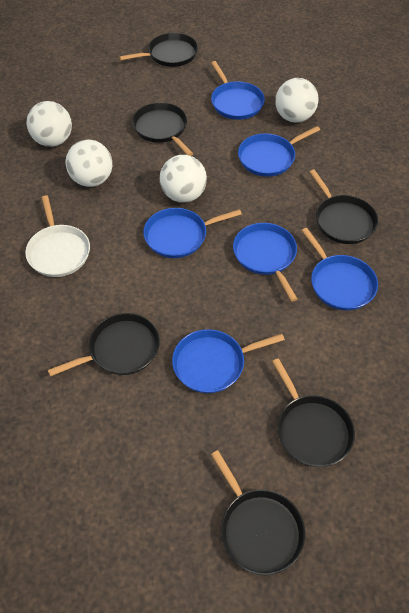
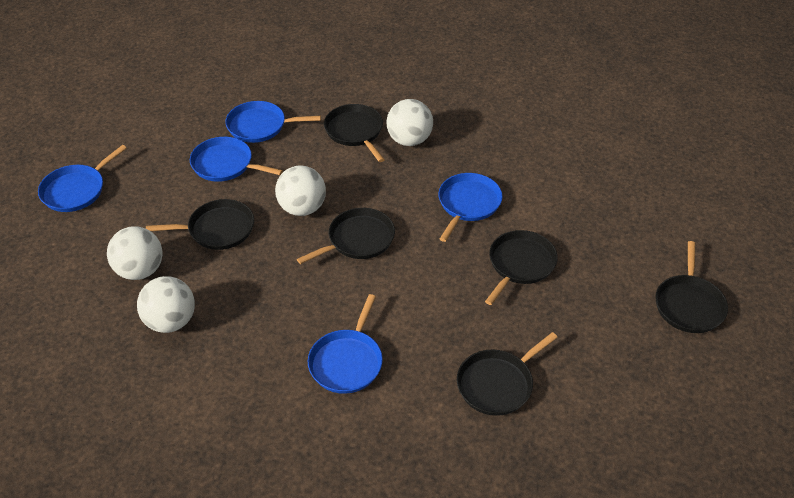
blue pan: 6 -> 5
white pan: 1 -> 0

